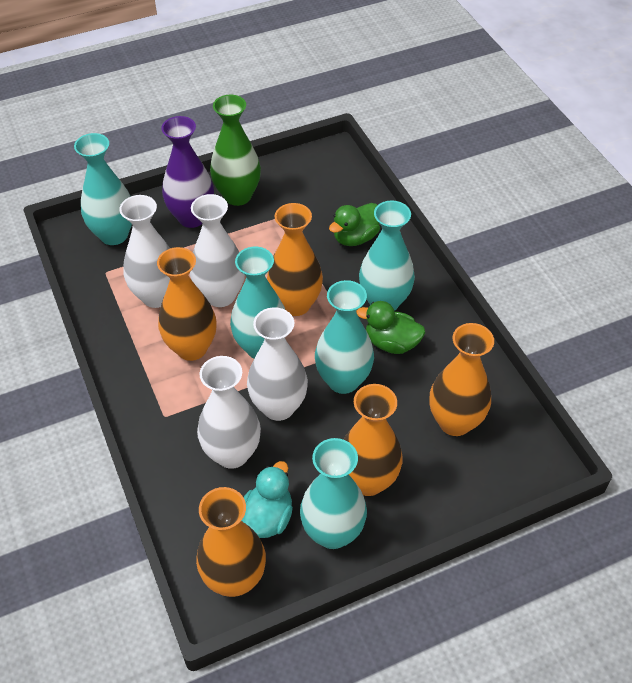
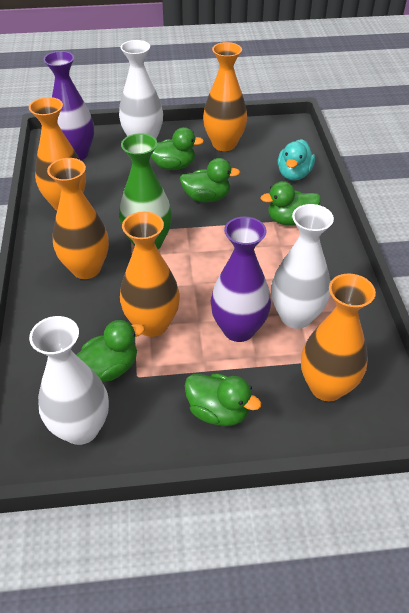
green duck: 2 -> 5
purple vase: 1 -> 2
turquoise vase: 5 -> 0
white vase: 4 -> 3

